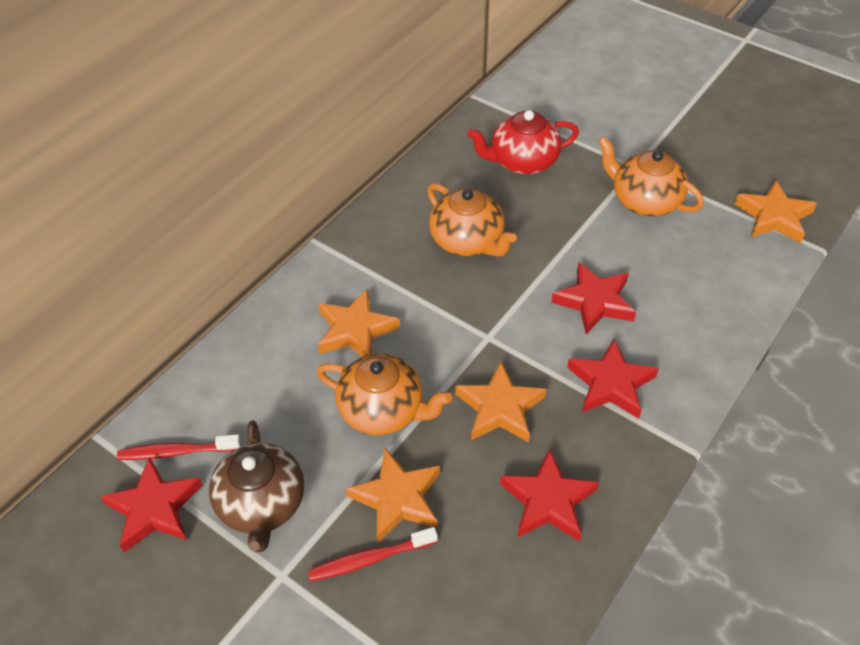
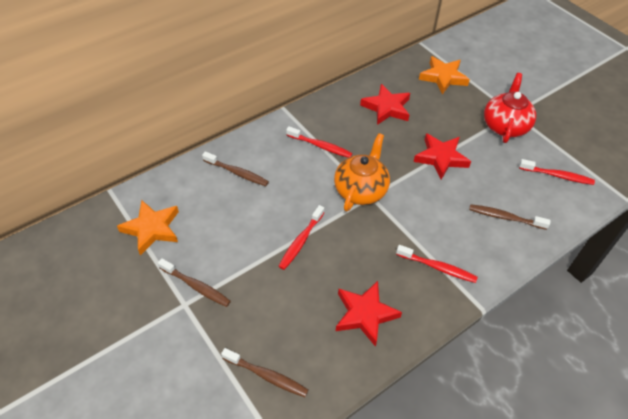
brown teapot: 1 -> 0
brown toothbrush: 0 -> 4
orange star: 4 -> 2
orange teapot: 3 -> 1
red star: 4 -> 3
red toothbrush: 2 -> 4

